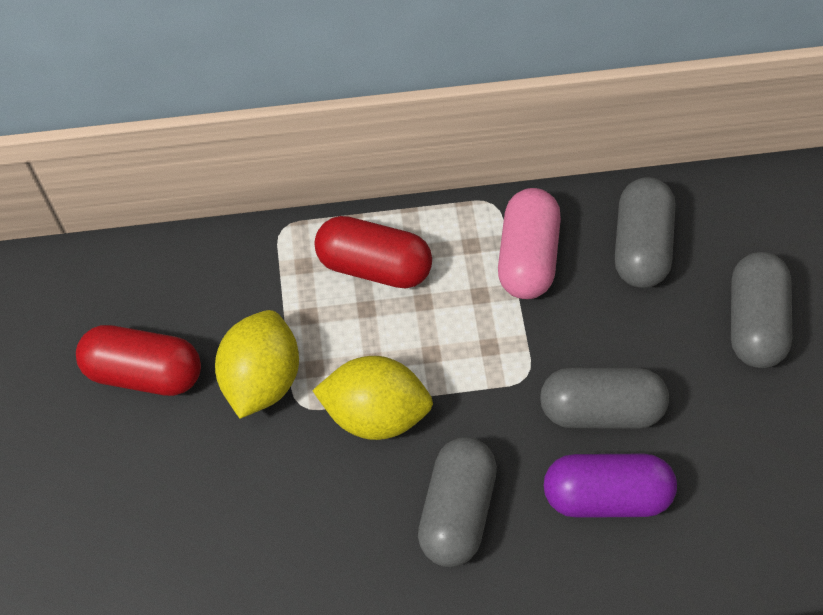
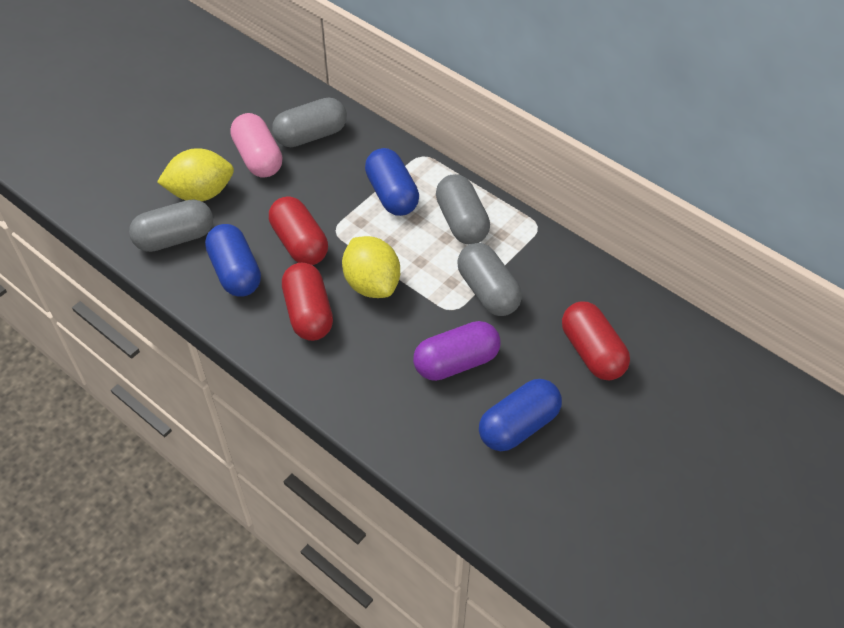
blue capsule: 0 -> 3
red capsule: 2 -> 3

